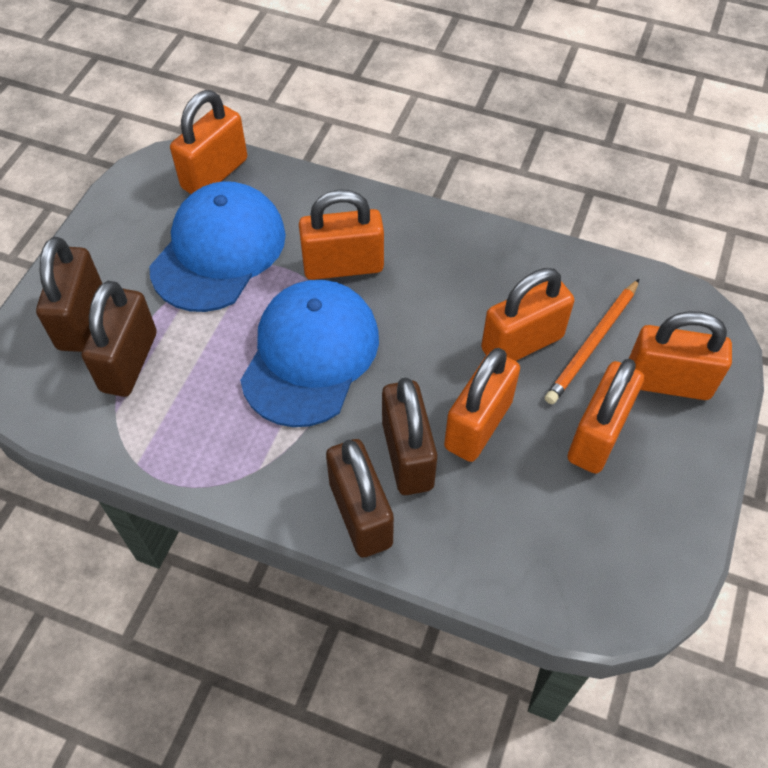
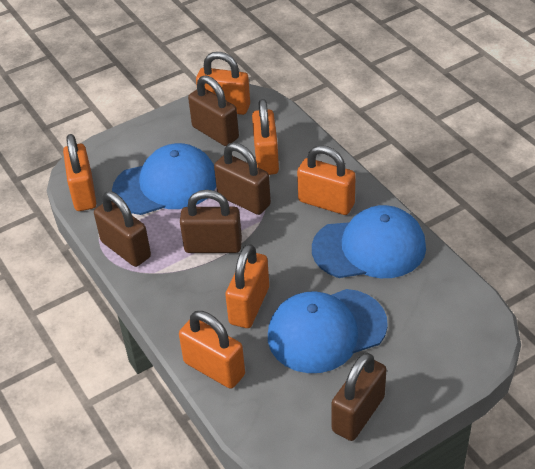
blue cap: 2 -> 3
brown padlock: 4 -> 5
orange pencil: 1 -> 0

